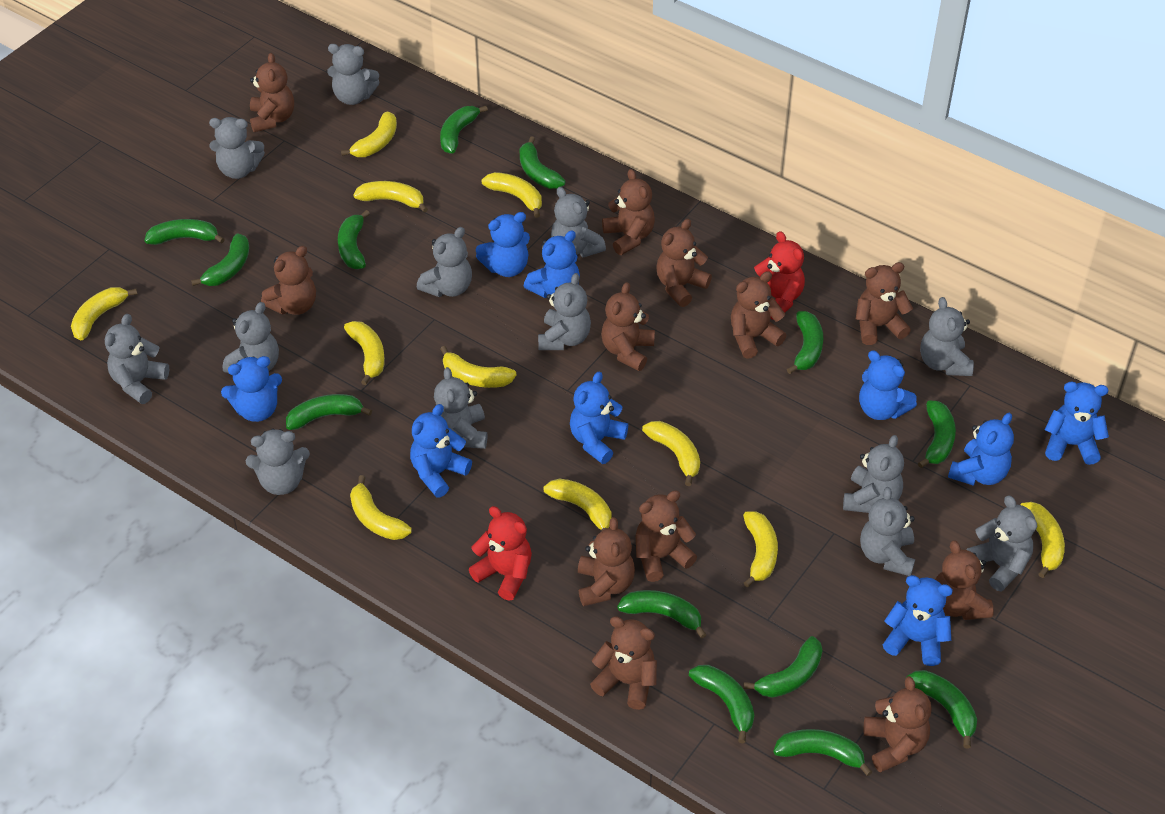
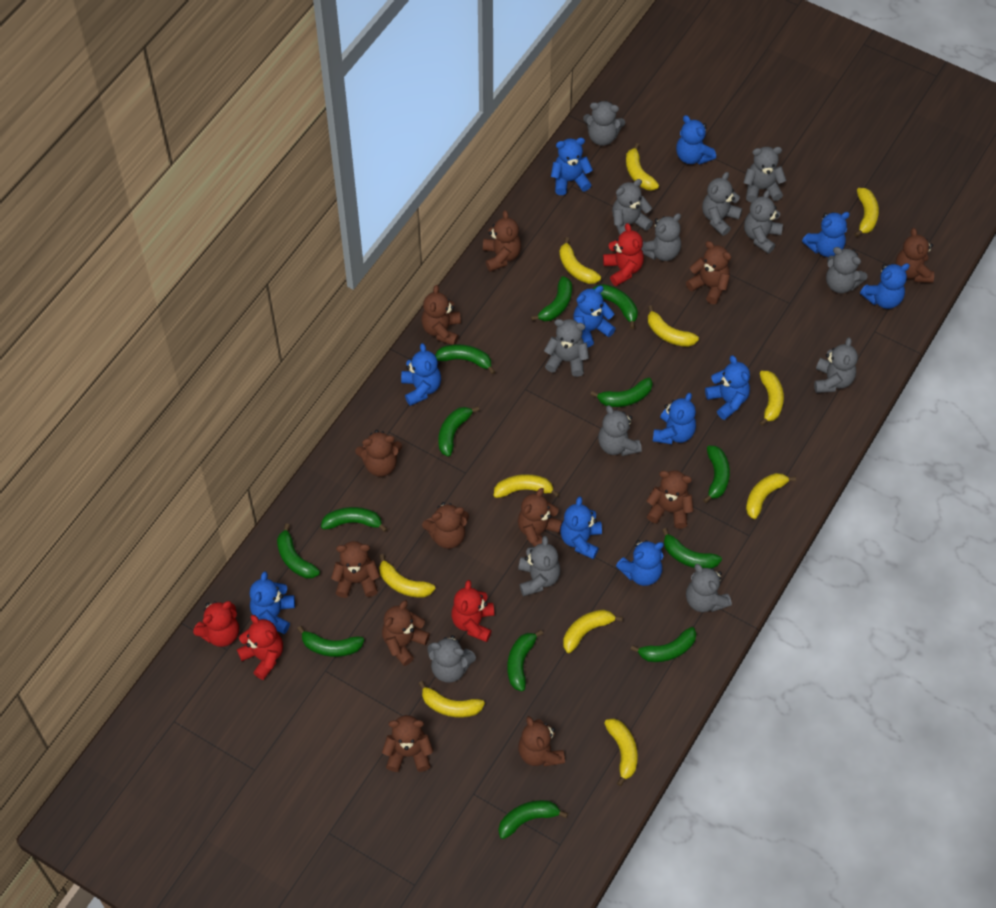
blue teddy bear: 9 -> 11
red teddy bear: 2 -> 4

